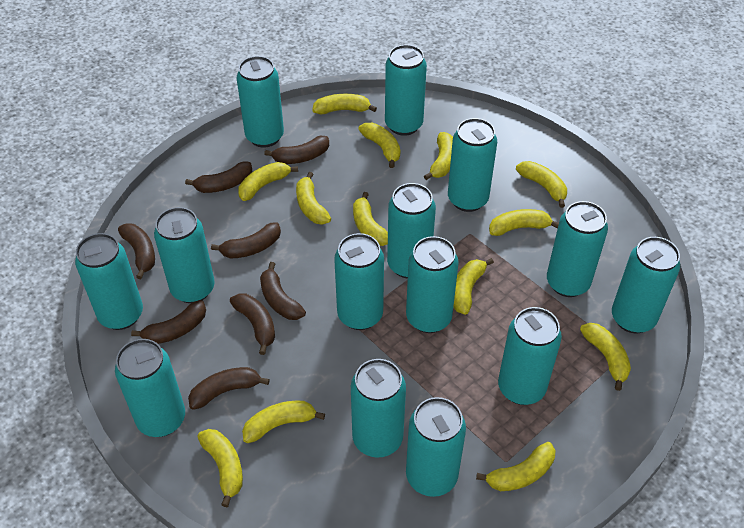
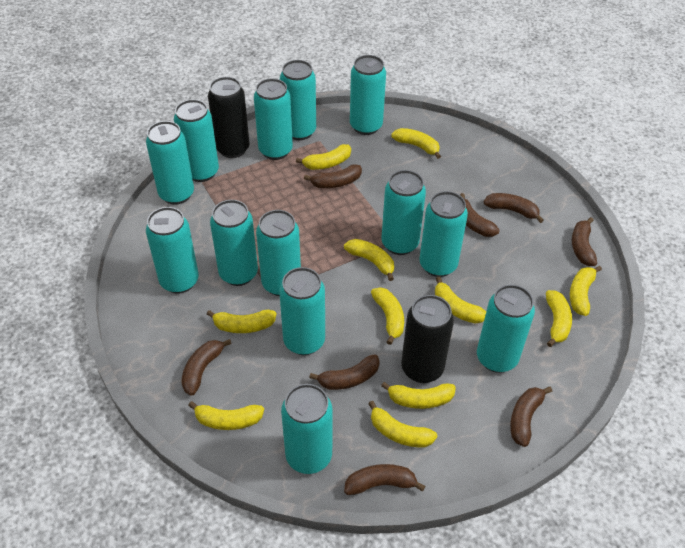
black can: 0 -> 2
turquoise can: 14 -> 13
yellow banana: 13 -> 11

